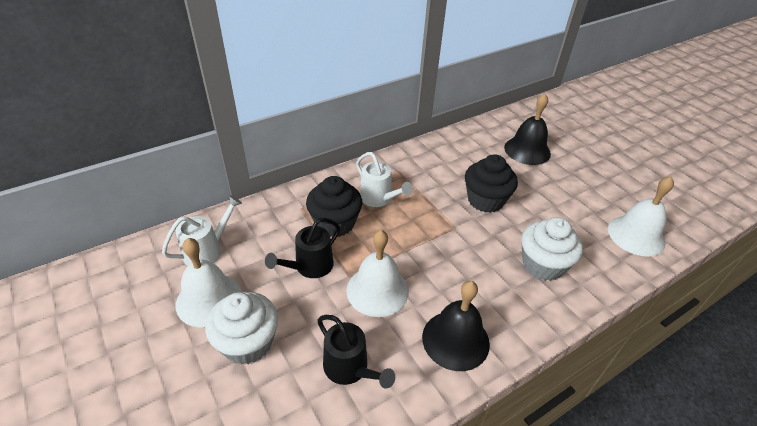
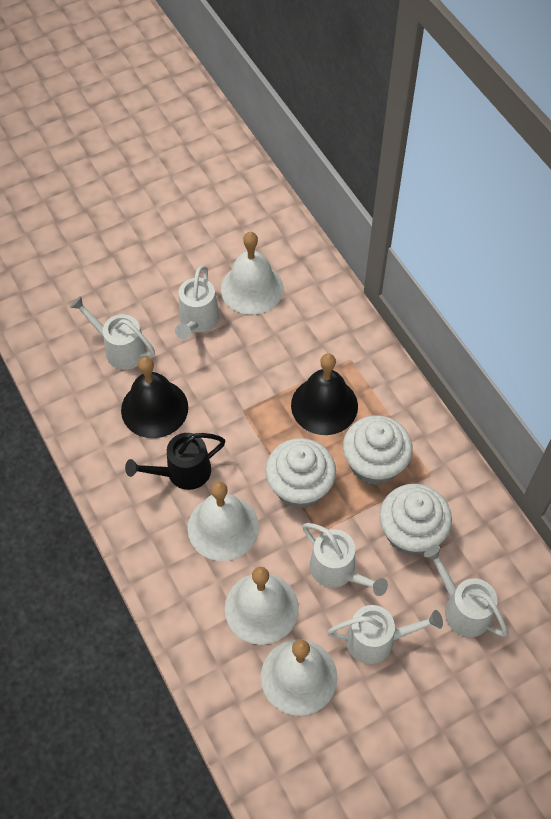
black cupcake: 2 -> 0
black watering can: 2 -> 1
white bell: 3 -> 4
white cupcake: 2 -> 3
white watering can: 2 -> 5

